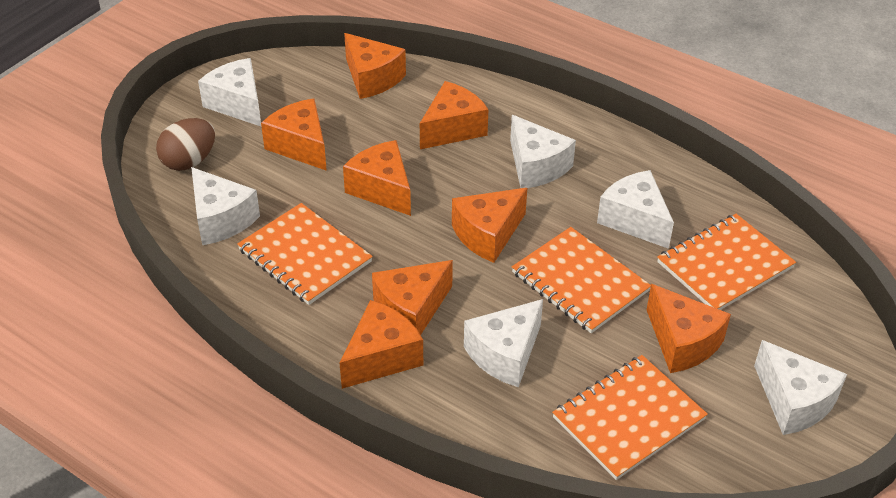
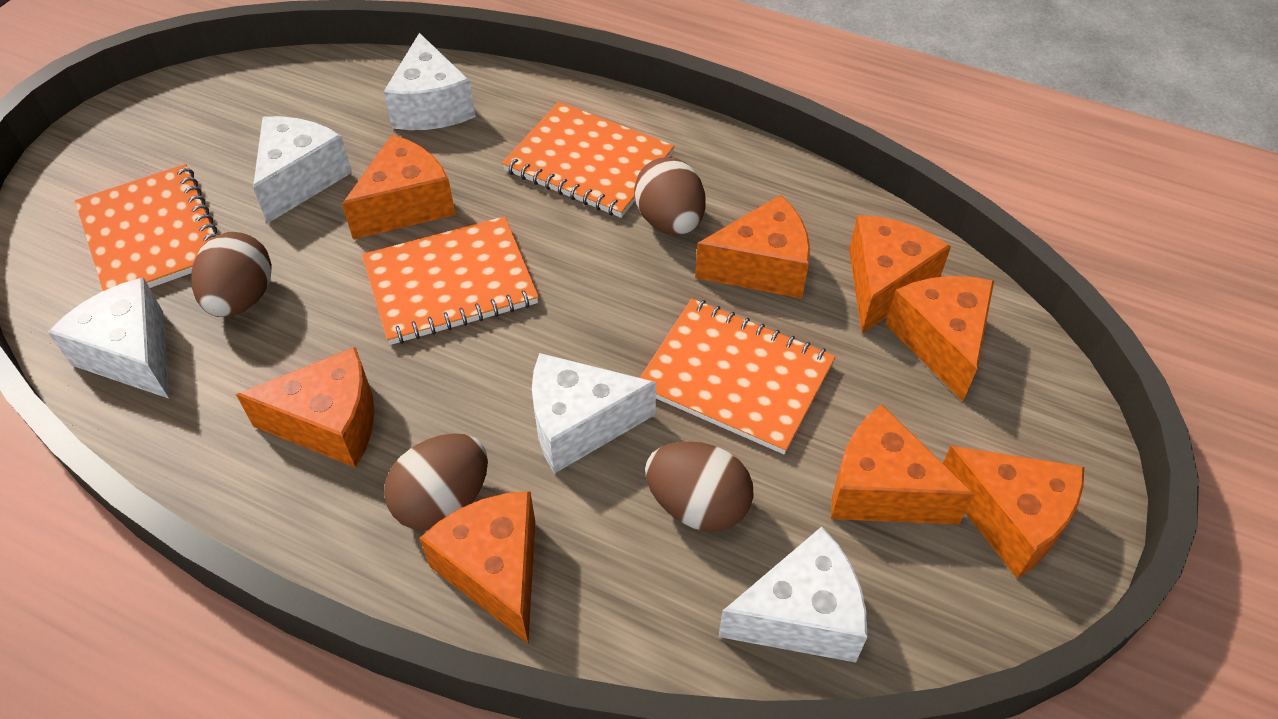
brown egg: 1 -> 4
white cheese: 6 -> 5

